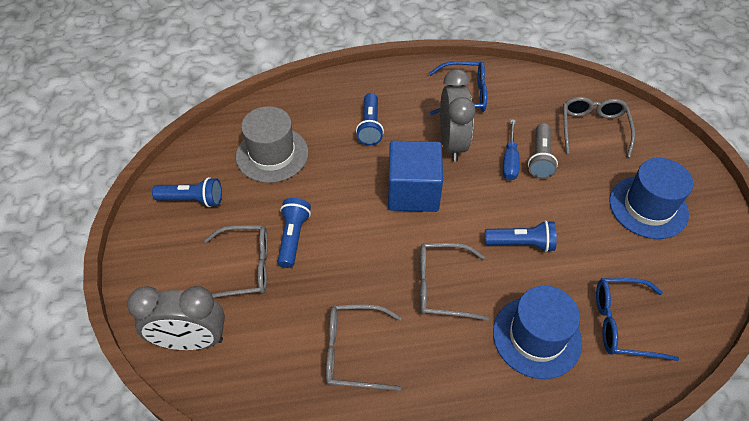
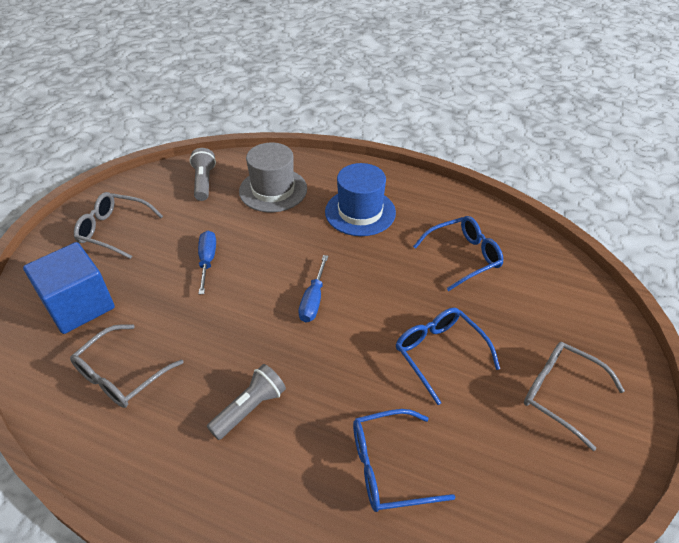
blue flashlight: 4 -> 0
blue glasses: 2 -> 3
blue hat: 2 -> 1
blue screwdriver: 1 -> 2
grey clock: 2 -> 0
grey flashlight: 1 -> 2
grey glasses: 4 -> 3

